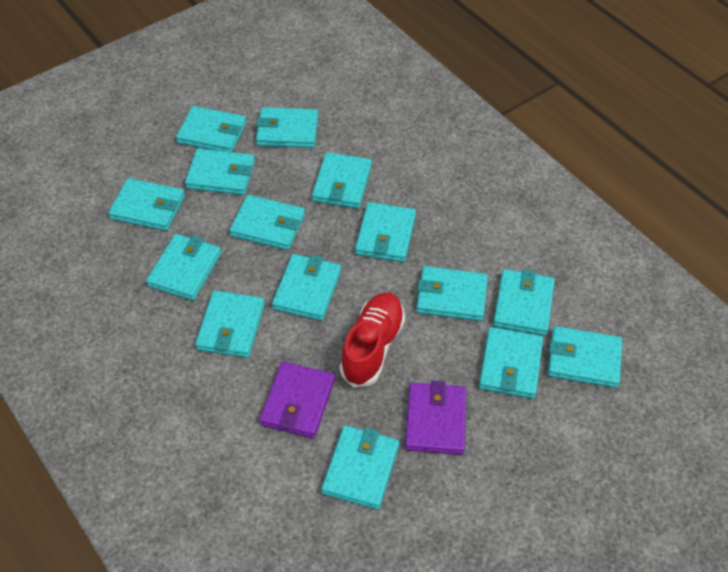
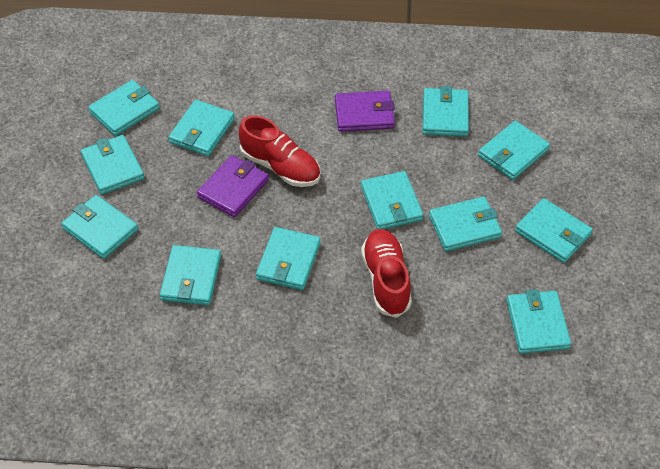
red shoe: 1 -> 2
turquoise wallet: 15 -> 12

